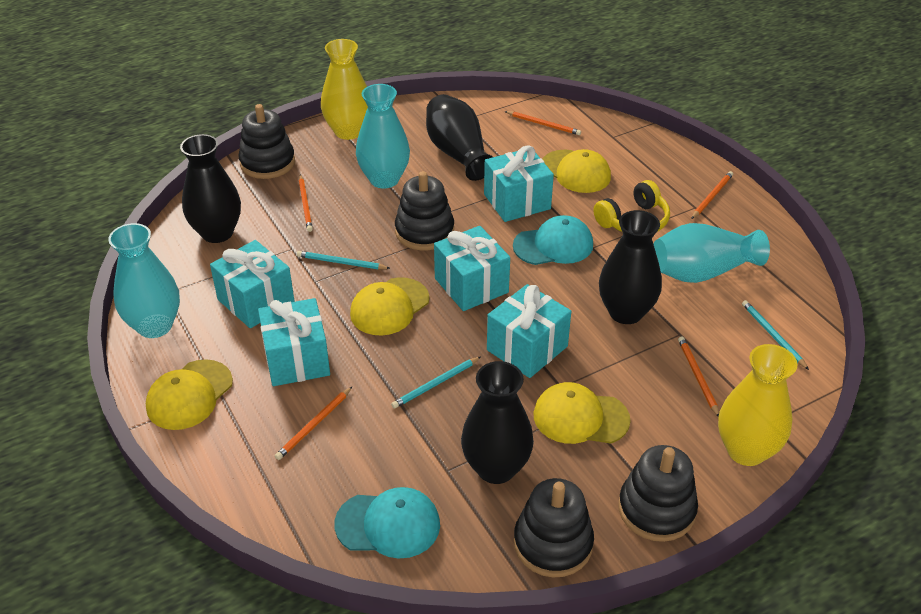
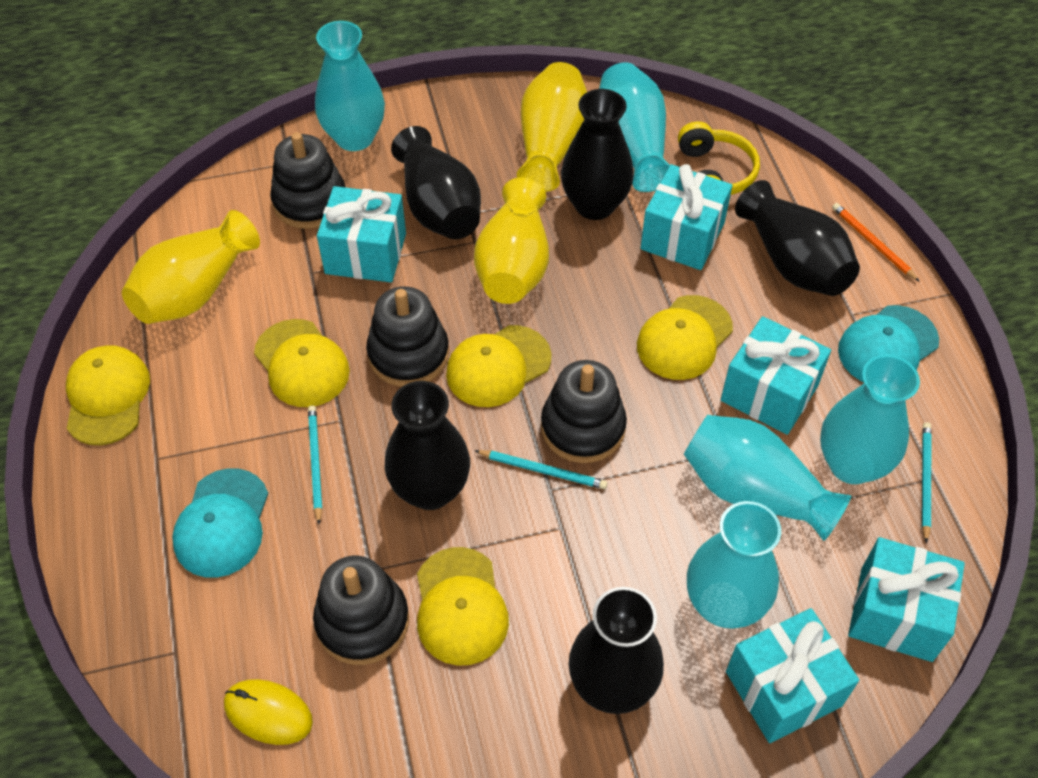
black vase: 4 -> 5
orange pencil: 5 -> 1
turquoise vase: 3 -> 5
yellow cap: 4 -> 5
yellow mouse: 0 -> 1
yellow vase: 2 -> 3

